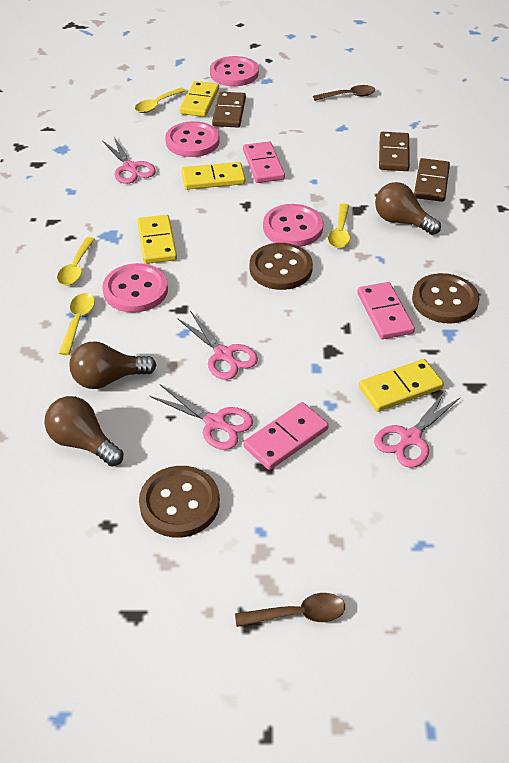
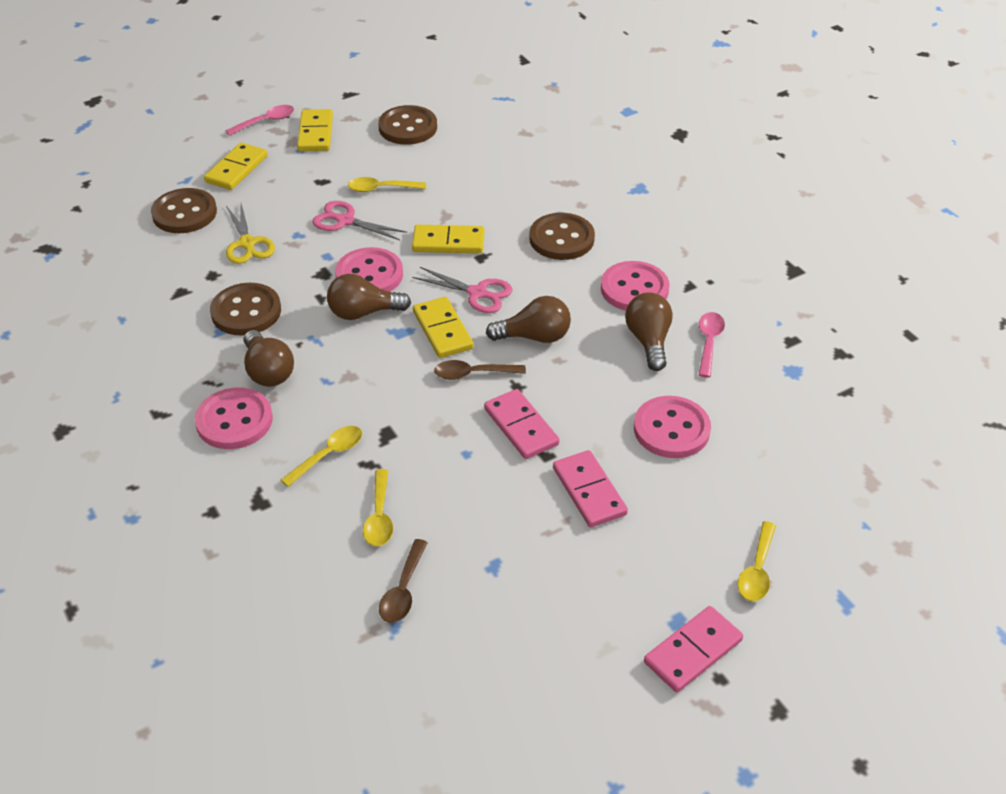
brown button: 3 -> 4
brown domino: 3 -> 0
brown light bulb: 3 -> 4
pink scissors: 4 -> 2
pink spoon: 0 -> 2
yellow scissors: 0 -> 1

